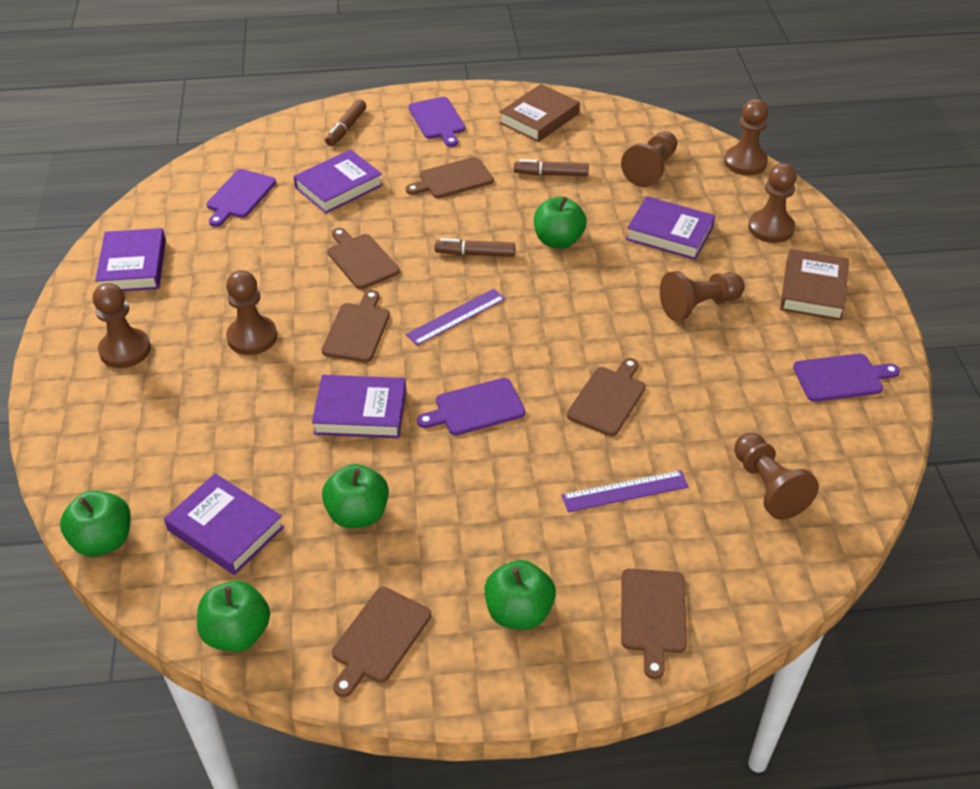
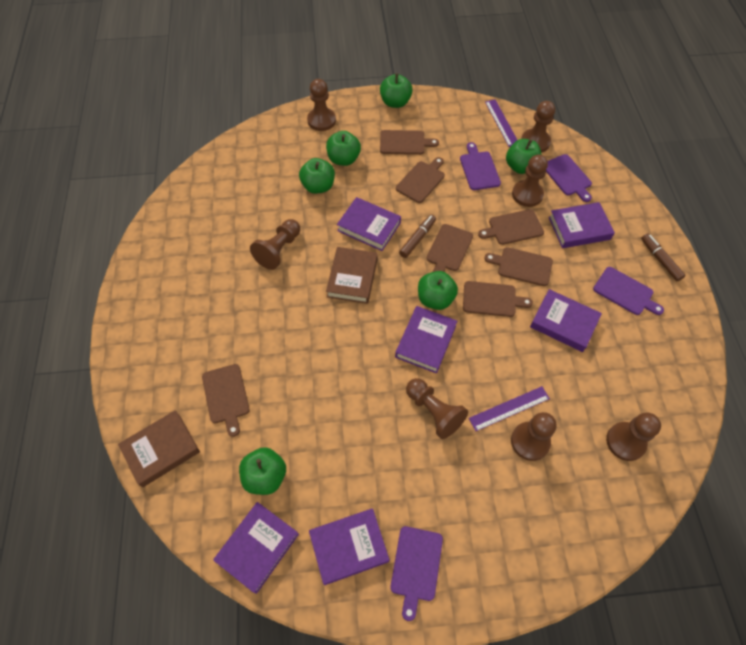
brown cutting board: 6 -> 7
brown marker: 3 -> 2
green apple: 5 -> 6
purple book: 5 -> 6

